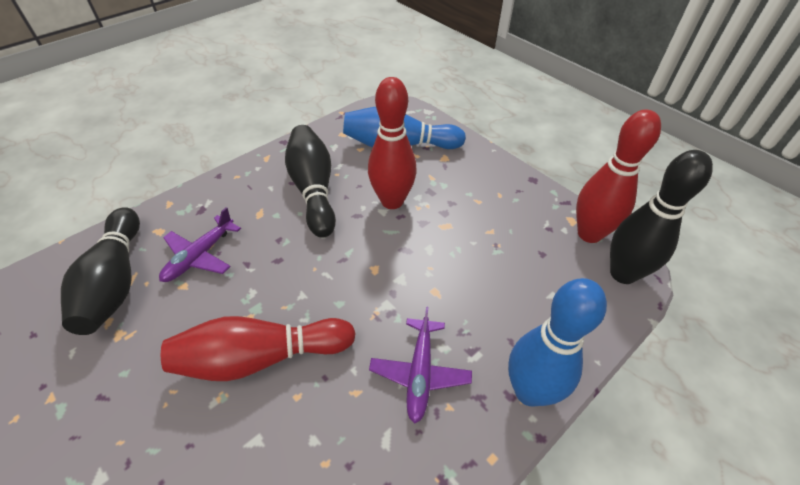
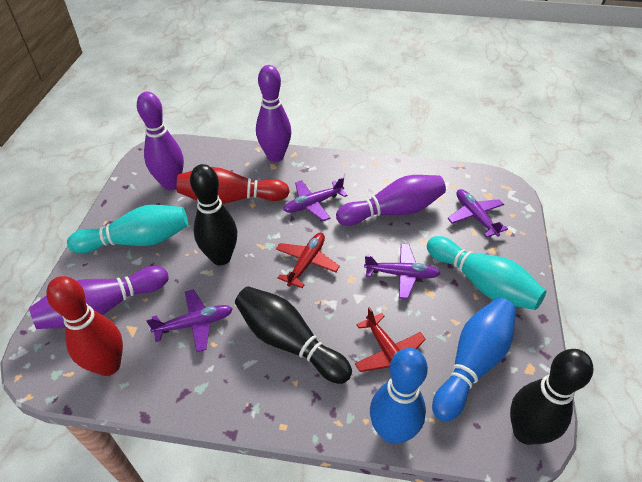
purple bowling pin: 0 -> 4
purple plane: 2 -> 4
red bowling pin: 3 -> 2
red plane: 0 -> 2
turquoise bowling pin: 0 -> 2

